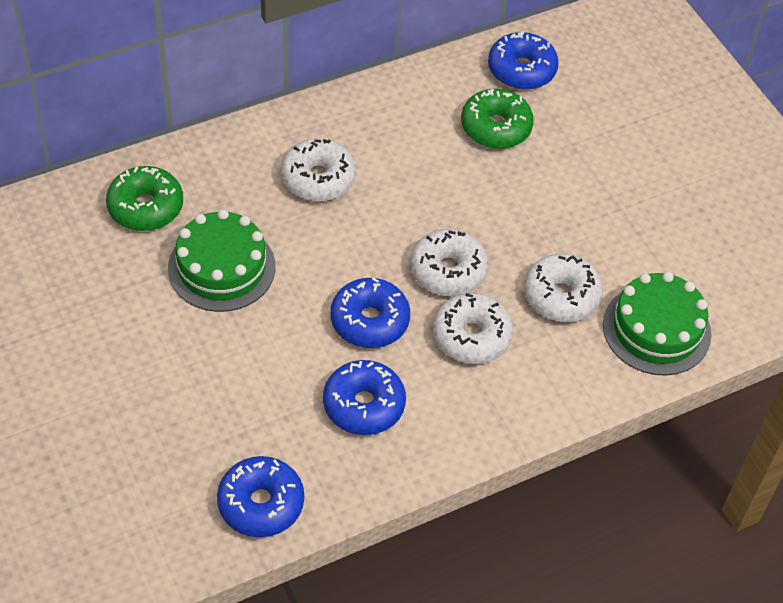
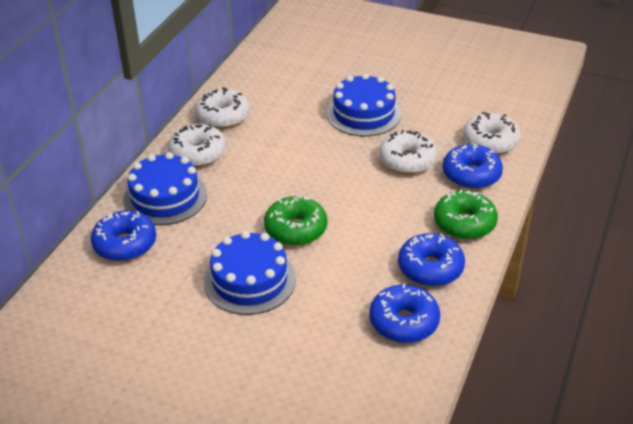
blue cake: 0 -> 3
green cake: 2 -> 0

